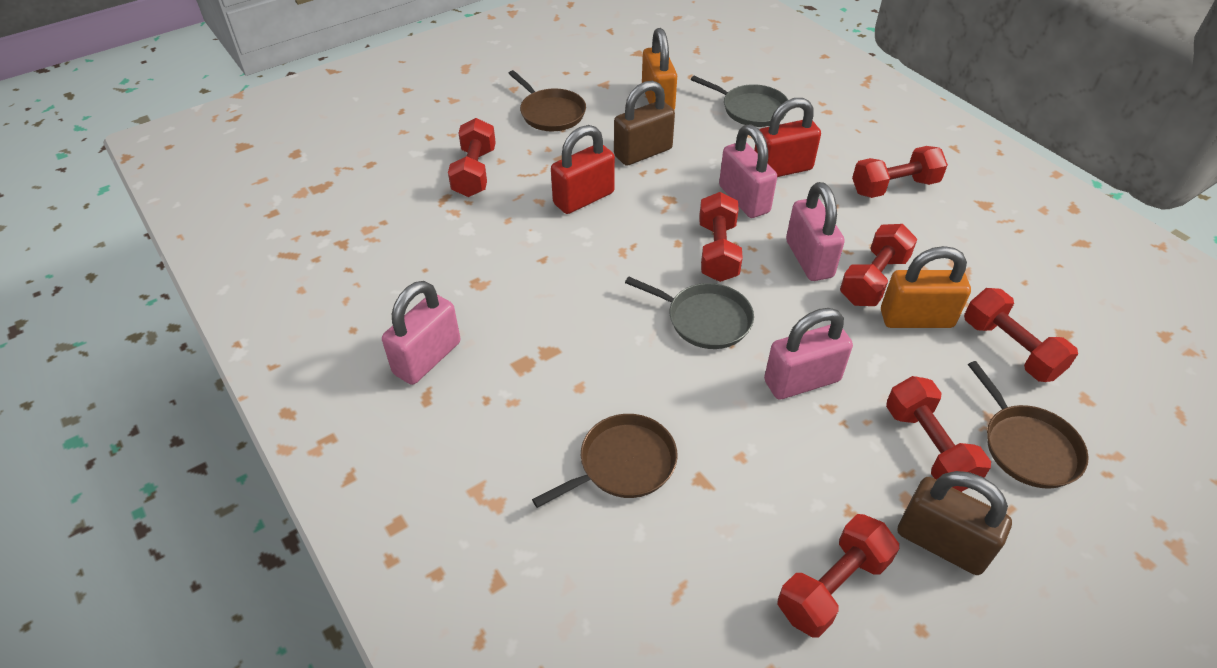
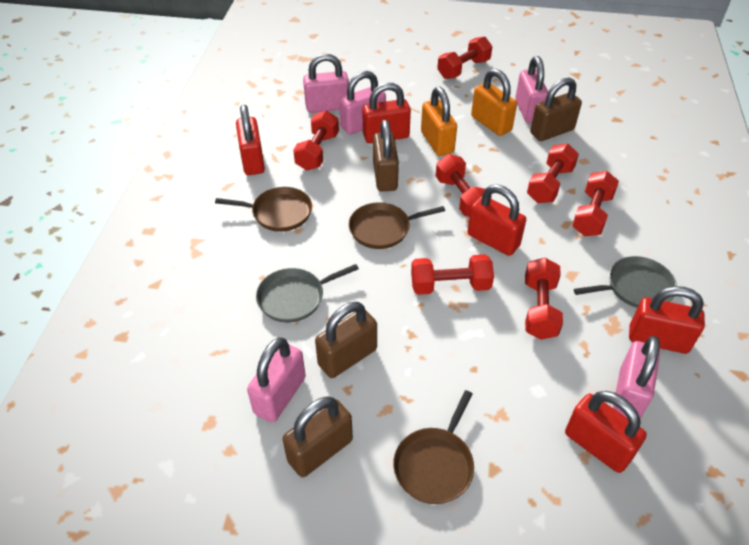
brown padlock: 2 -> 4
pink padlock: 4 -> 5
red padlock: 2 -> 5

